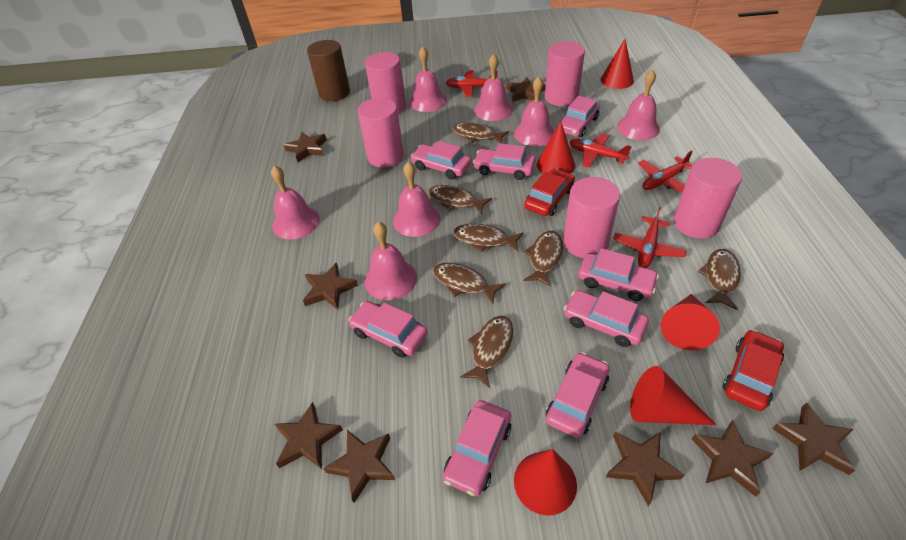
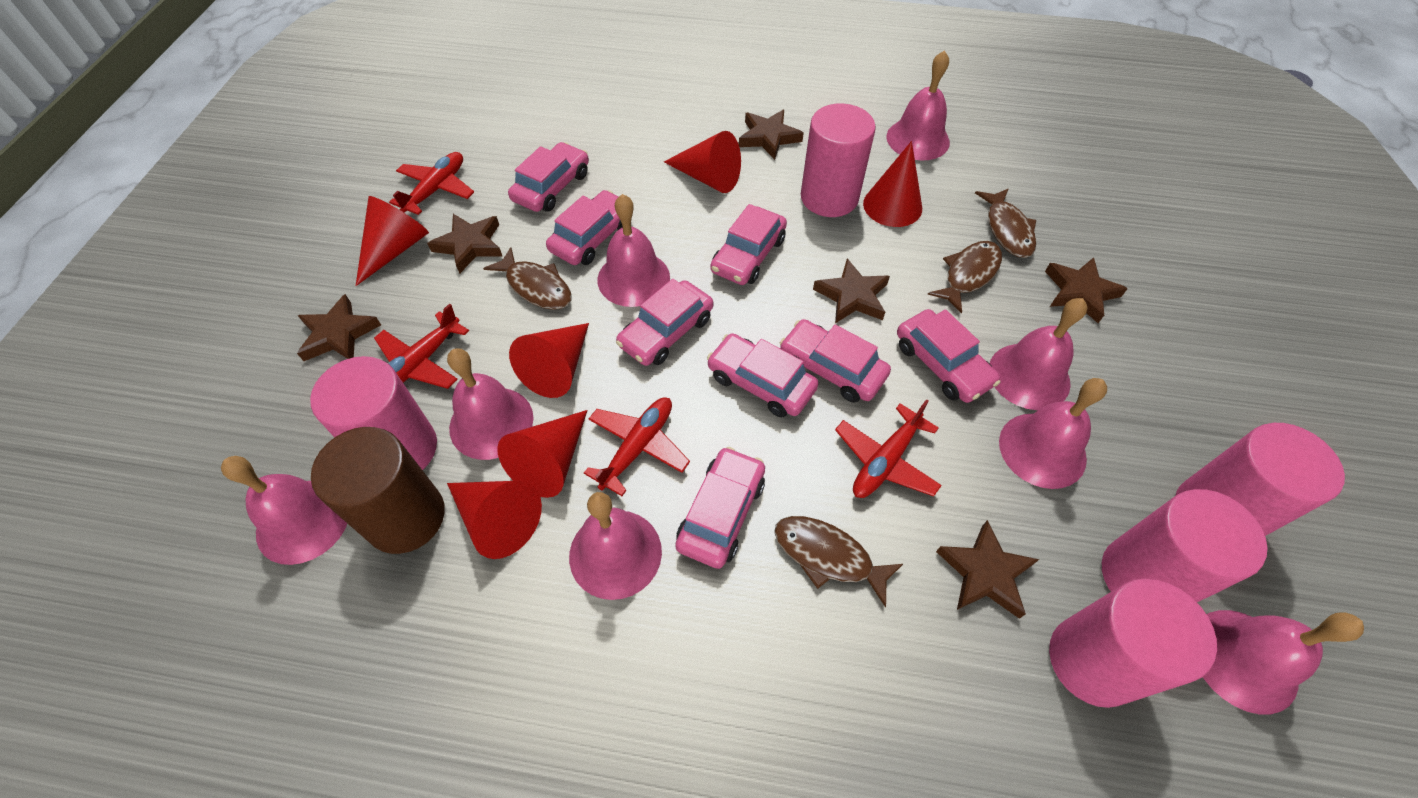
brown fish: 7 -> 4
brown star: 8 -> 6
pink bell: 7 -> 8
red car: 2 -> 0
red cone: 5 -> 6

